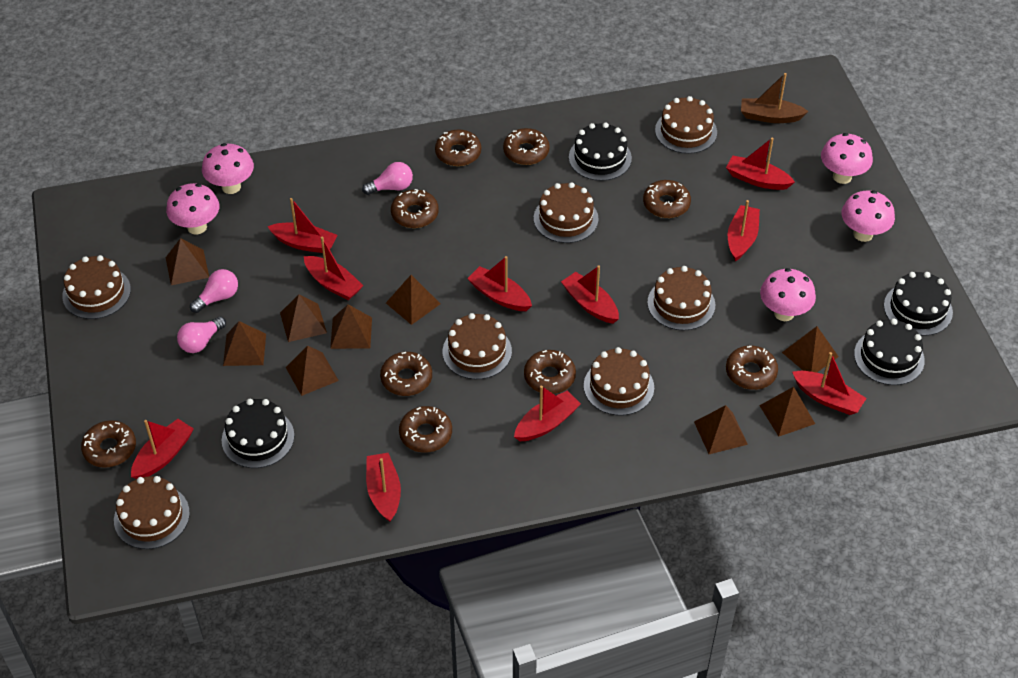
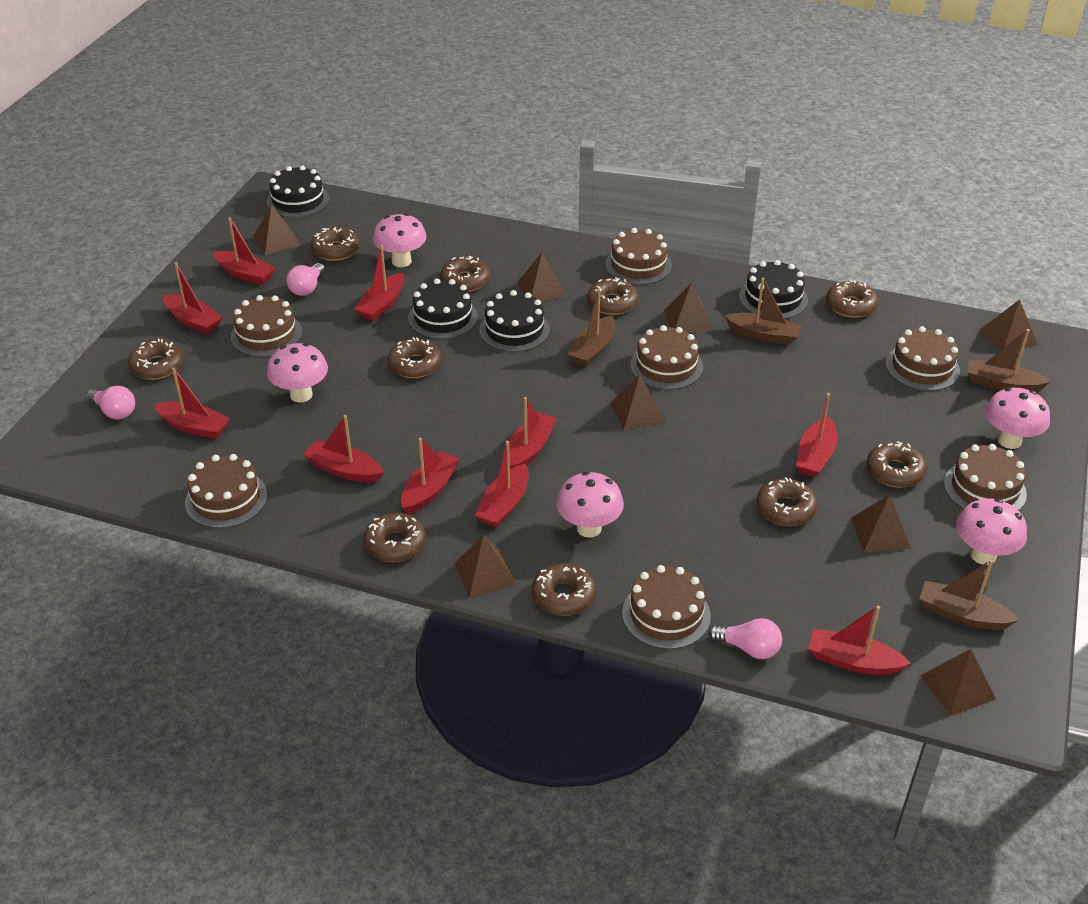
brown boat: 1 -> 4
brown donut: 9 -> 10
brown pyramid: 9 -> 8

